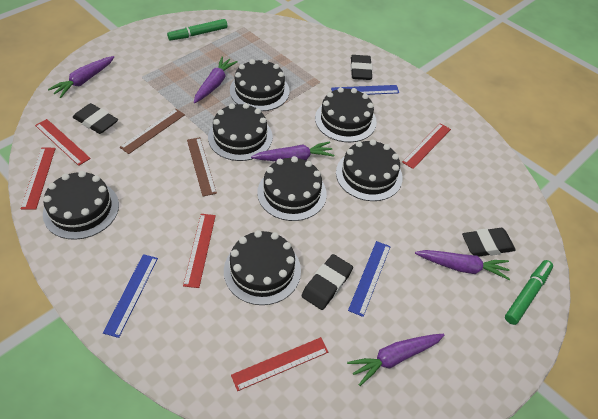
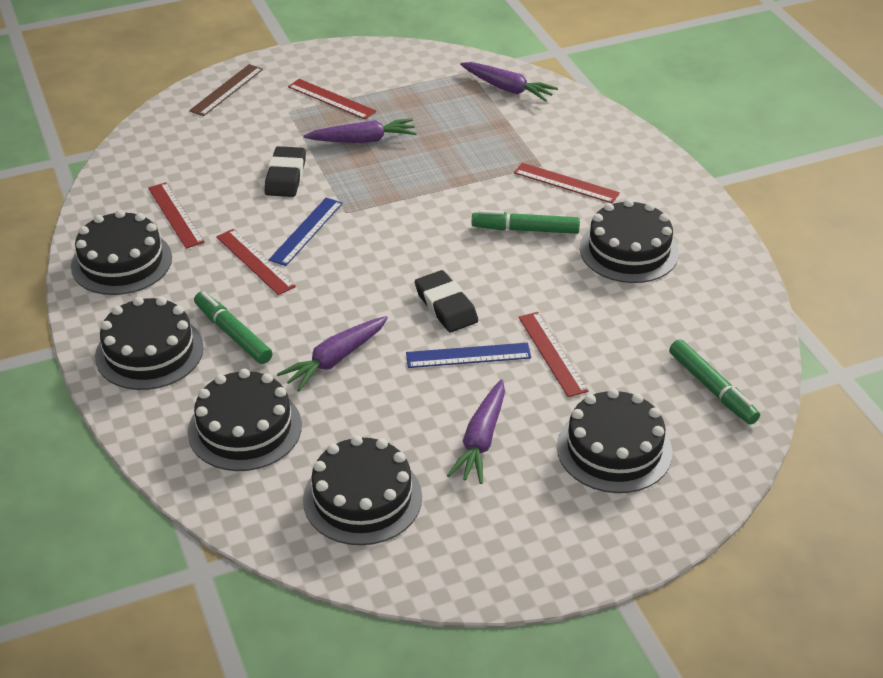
black cake: 7 -> 6
black eraser: 4 -> 2
blue ruler: 3 -> 2
brown ruler: 2 -> 1
green marker: 2 -> 3
purple carrot: 5 -> 4

